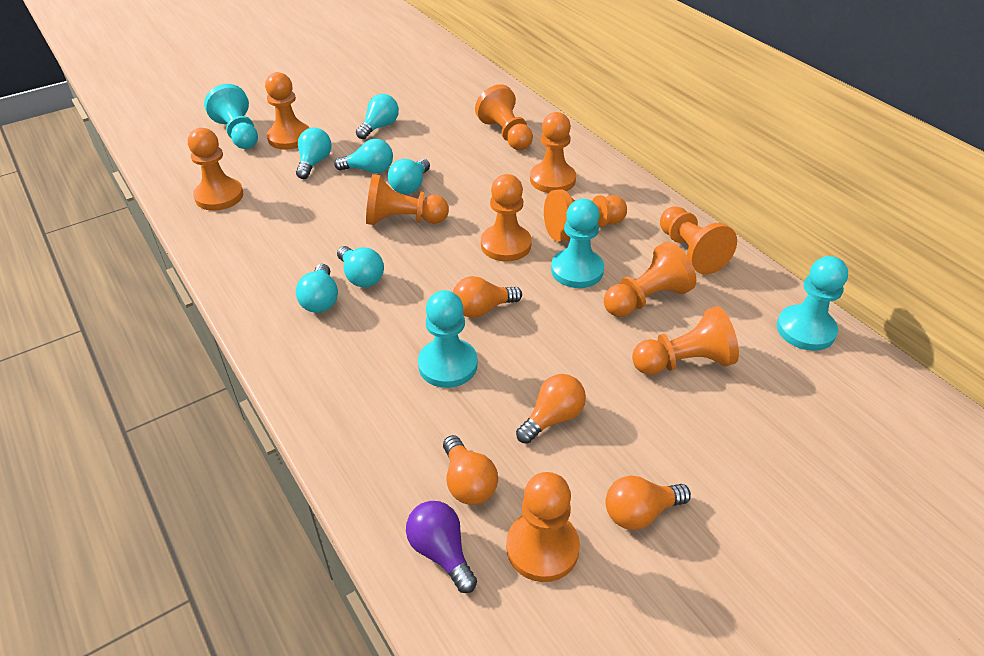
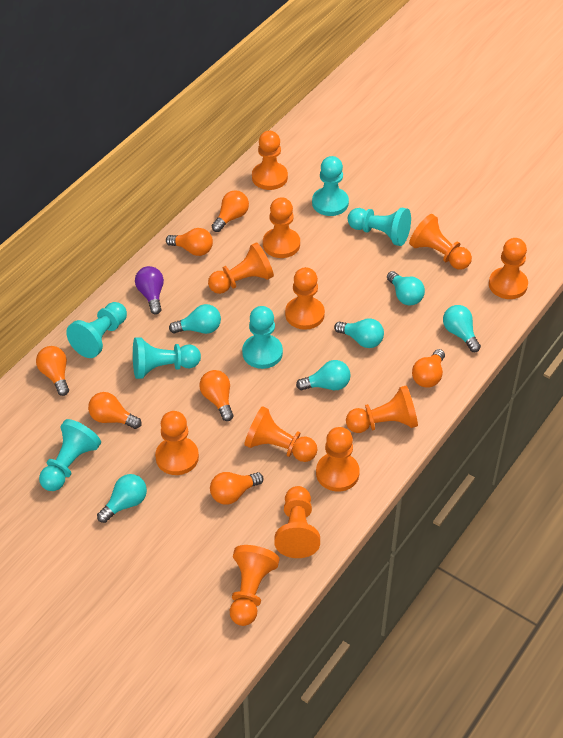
orange light bulb: 4 -> 7
orange pawn: 11 -> 12
turquoise pawn: 4 -> 6

